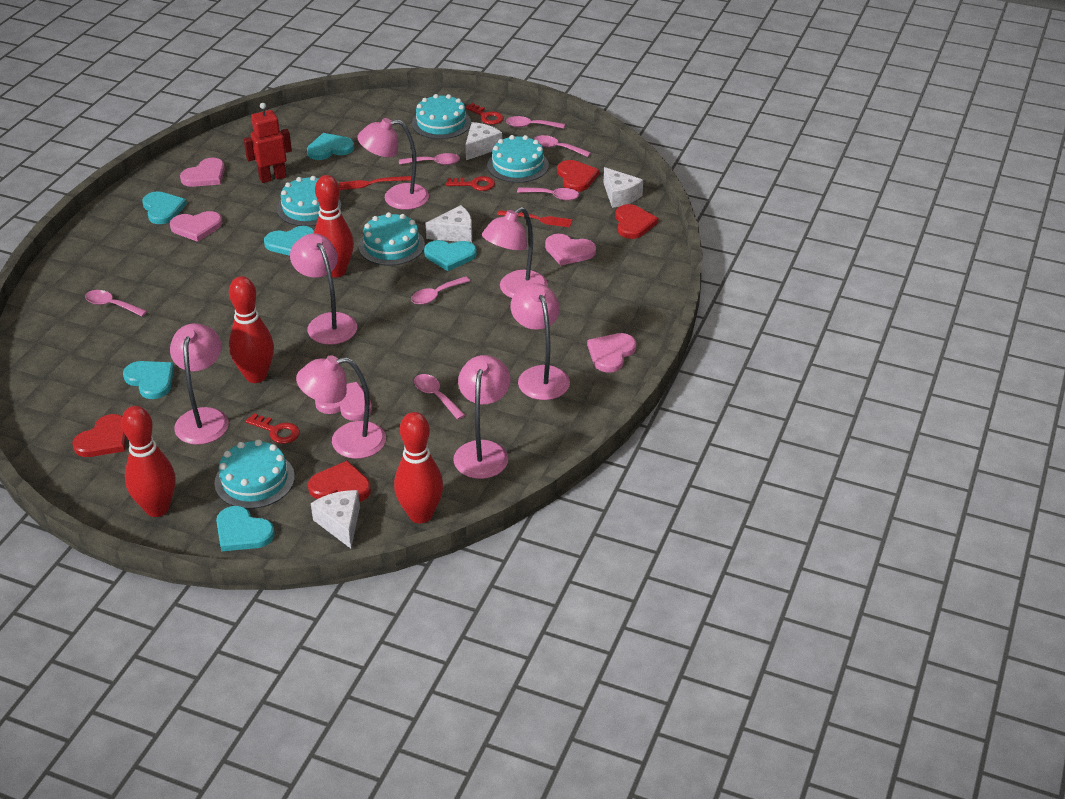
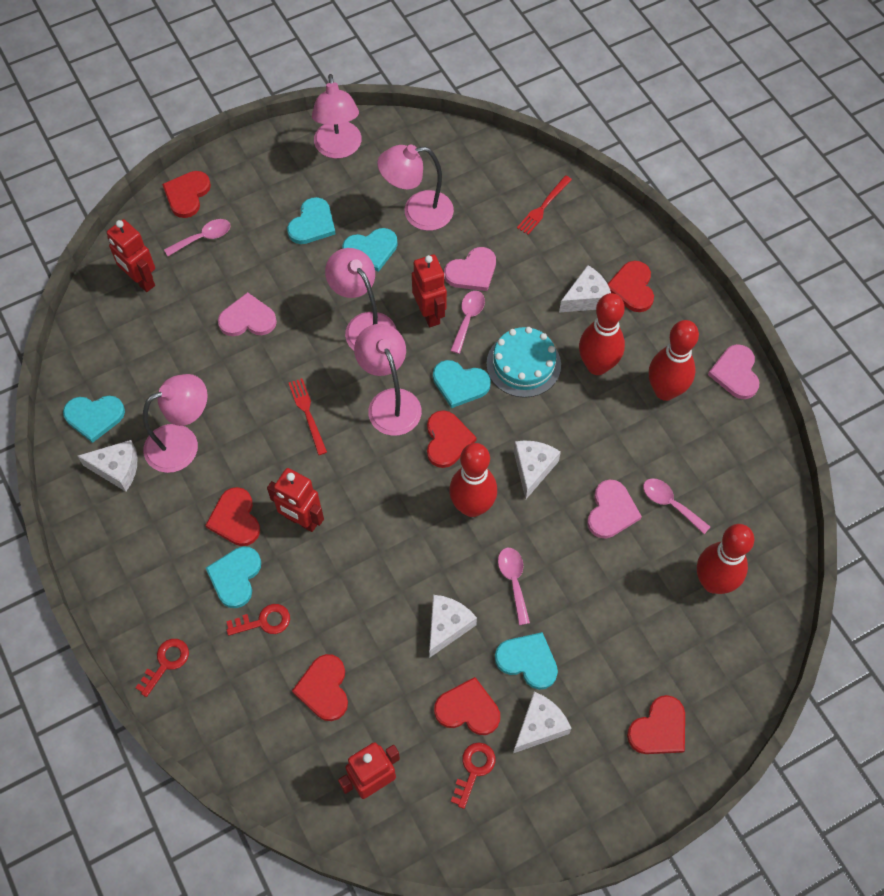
pink heart: 5 -> 4
pink lamp: 7 -> 5
pink spoon: 7 -> 4
red heart: 4 -> 7
red robot: 1 -> 4
turquoise cake: 5 -> 1
white cheese: 4 -> 5

